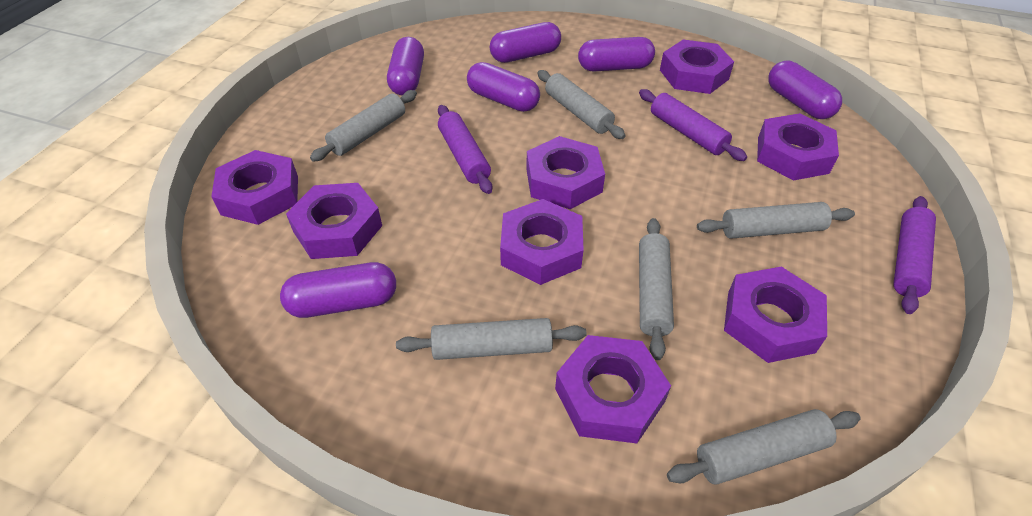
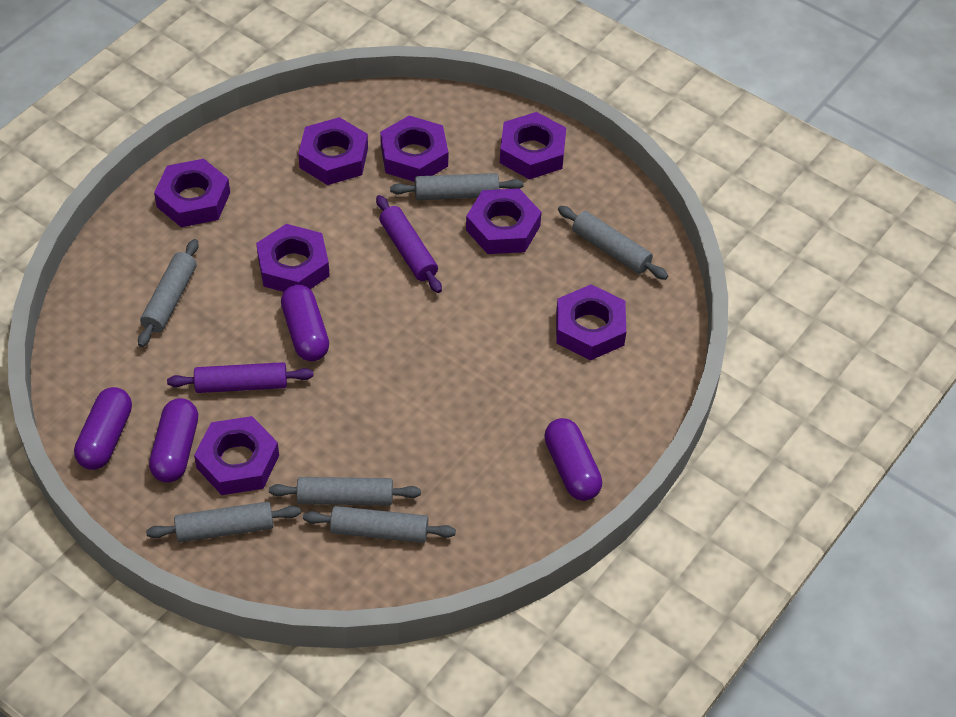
purple capsule: 6 -> 4
purple rolling pin: 3 -> 2

